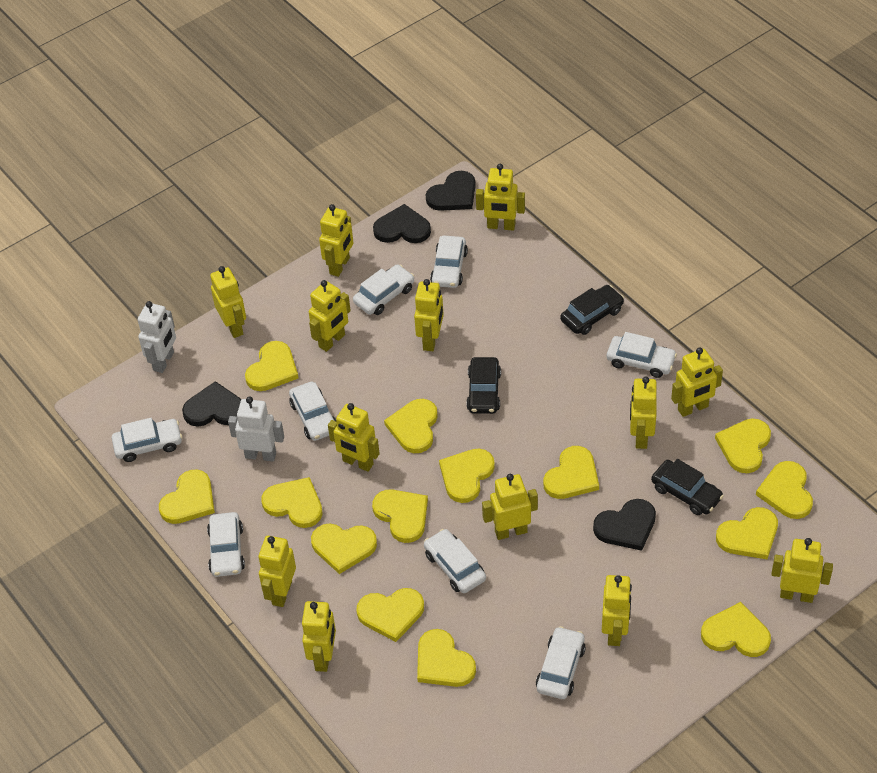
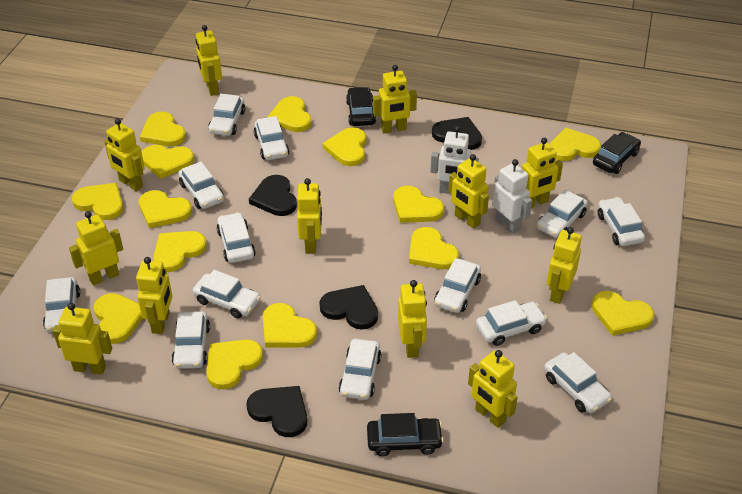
white car: 8 -> 13
yellow robot: 13 -> 12

